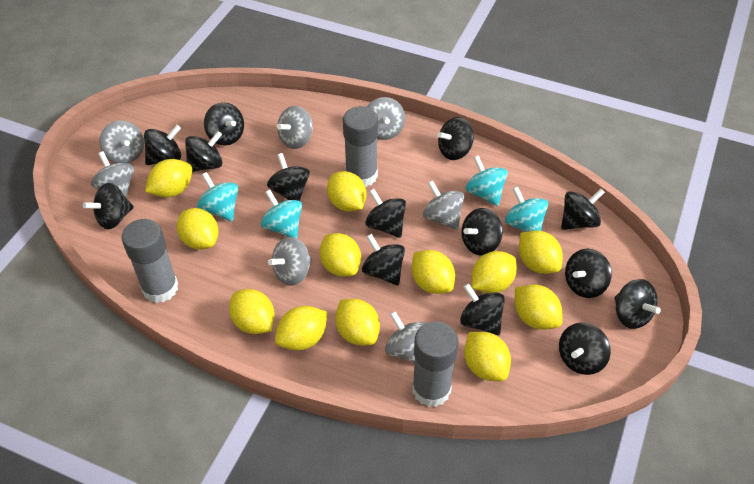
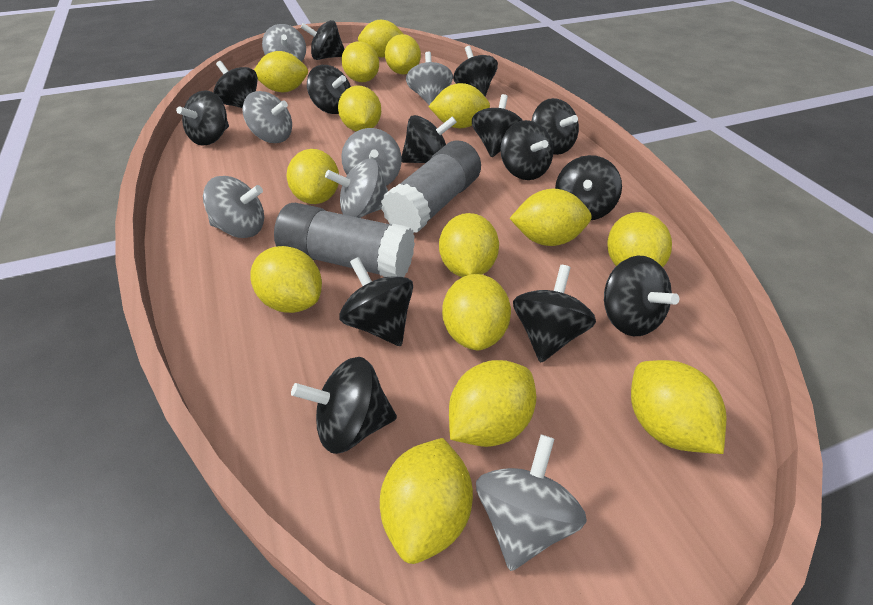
grey glue stick: 3 -> 2
turquoise spinning top: 4 -> 0
yellow lemon: 12 -> 15

